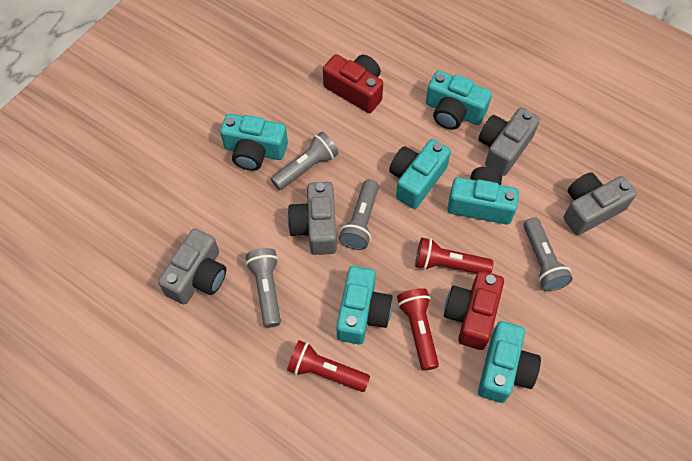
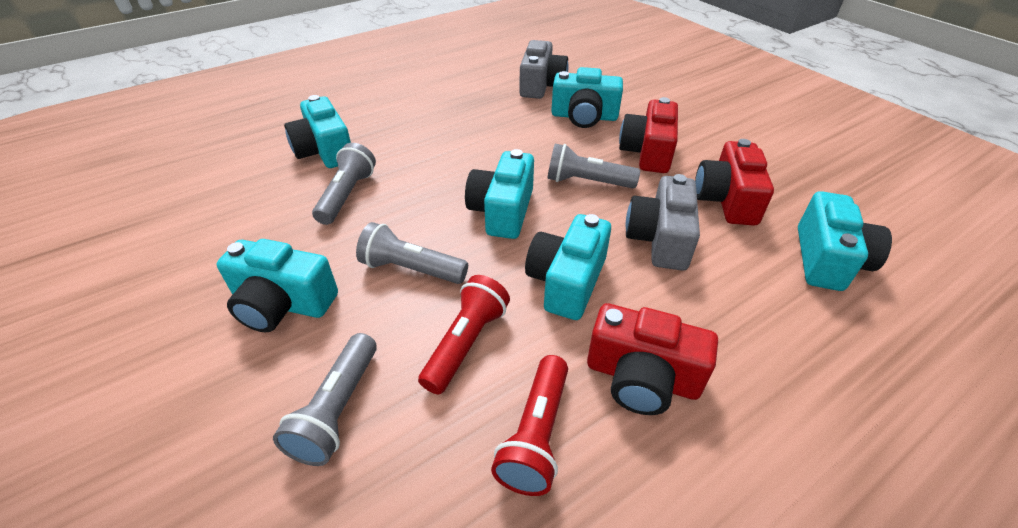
grey camera: 4 -> 2
red camera: 2 -> 3
red flashlight: 3 -> 2

